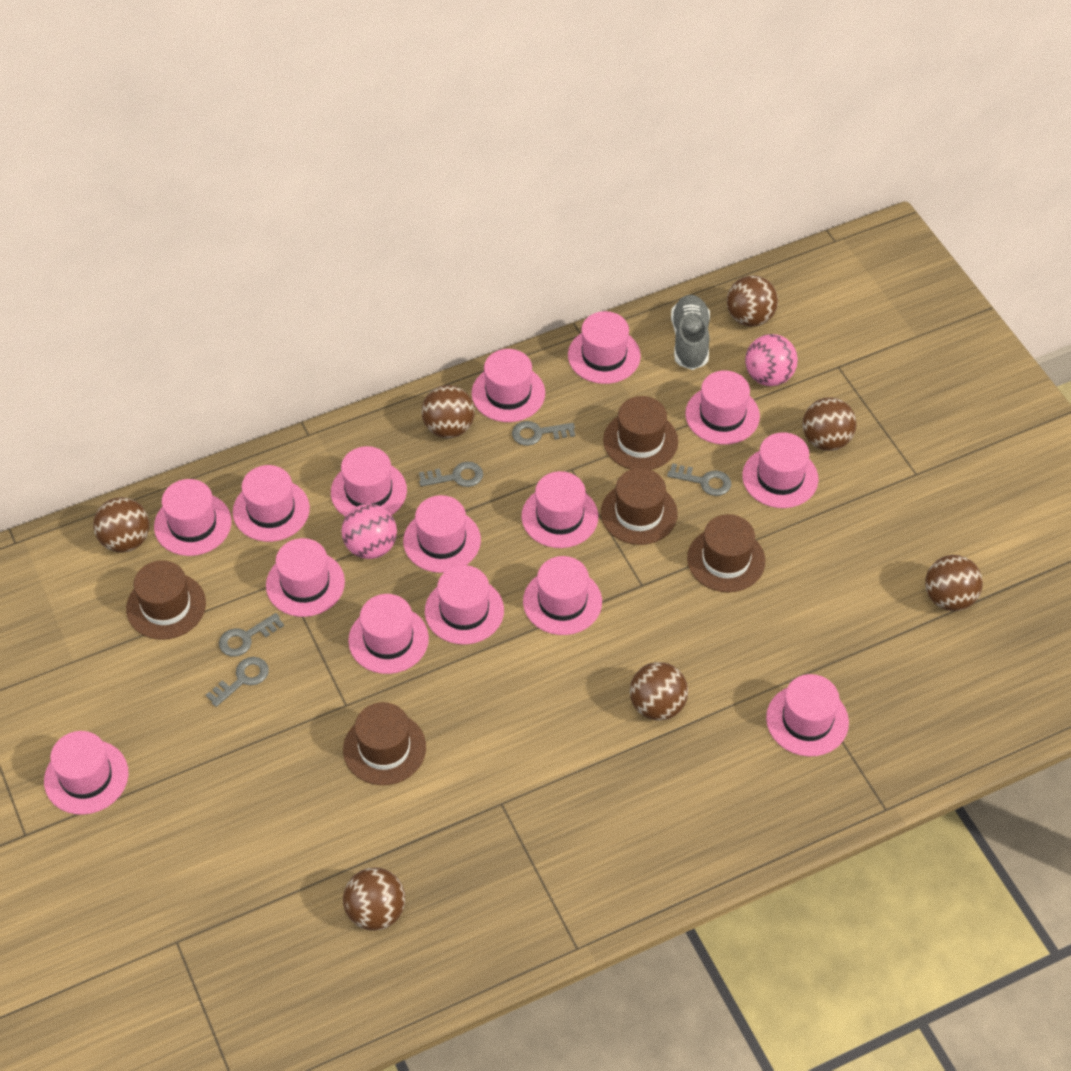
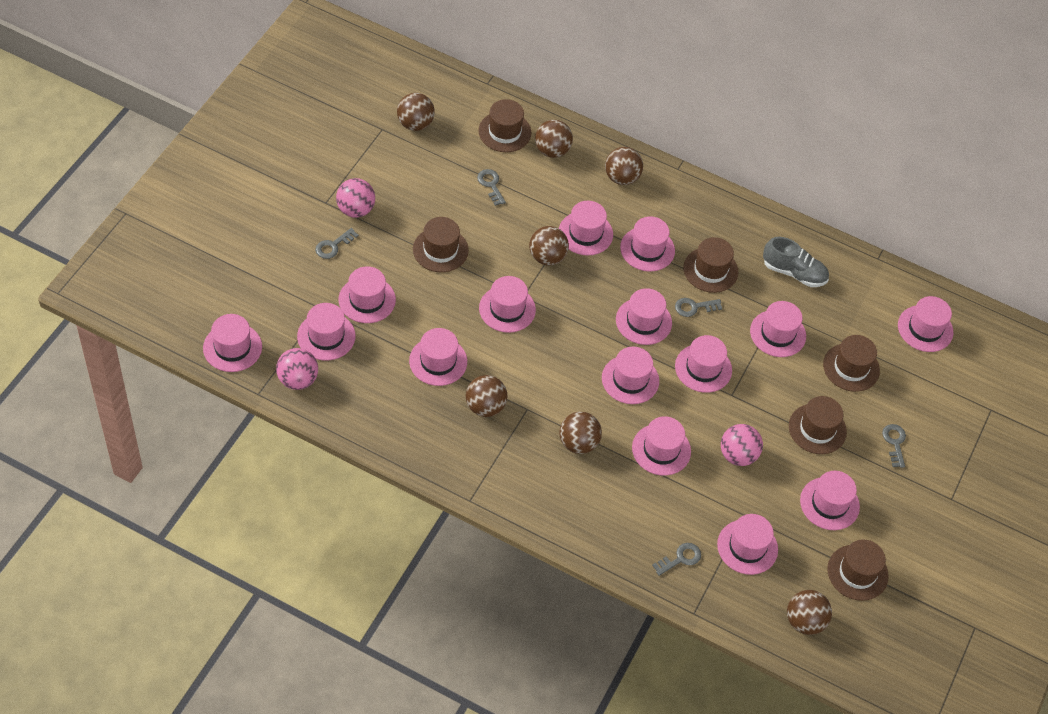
brown hat: 5 -> 6
pink ball: 2 -> 3

